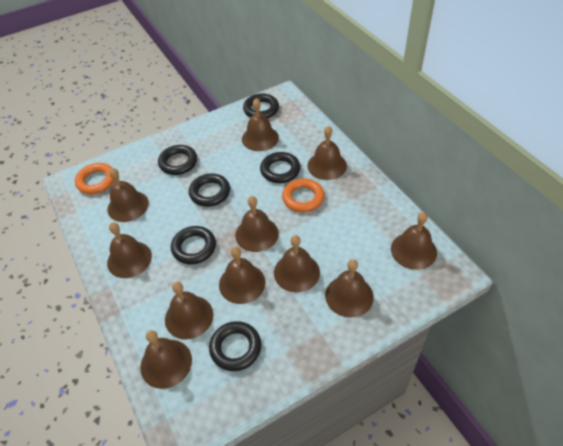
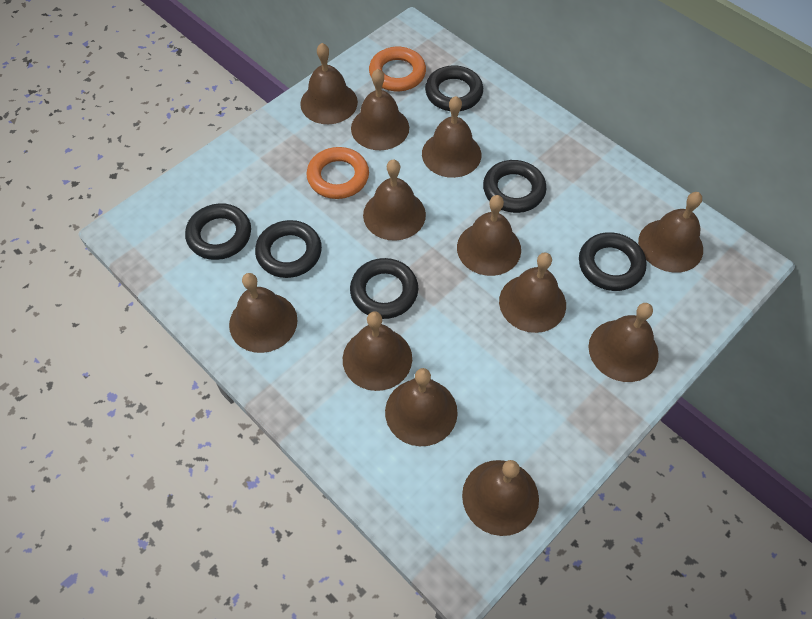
brown bell: 11 -> 12

